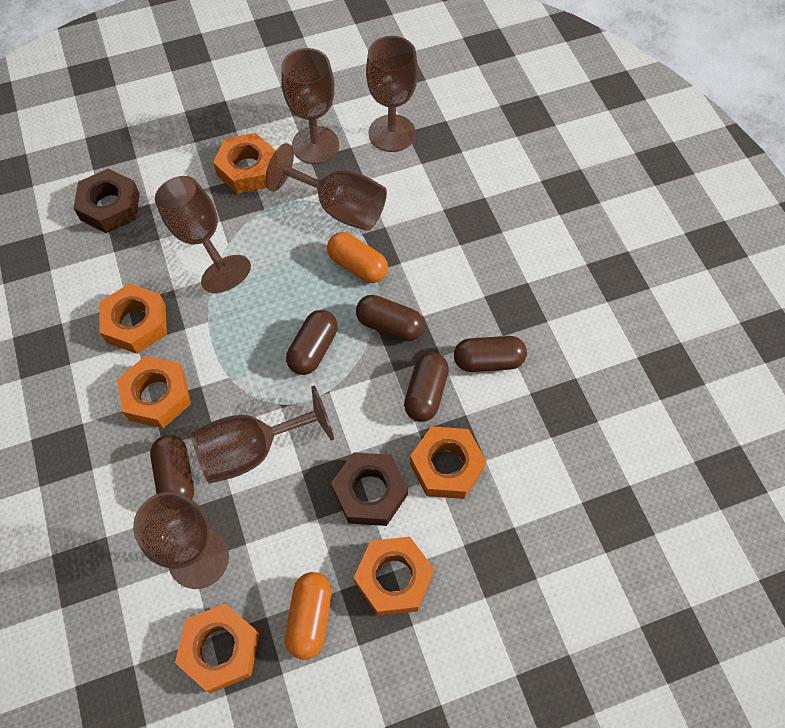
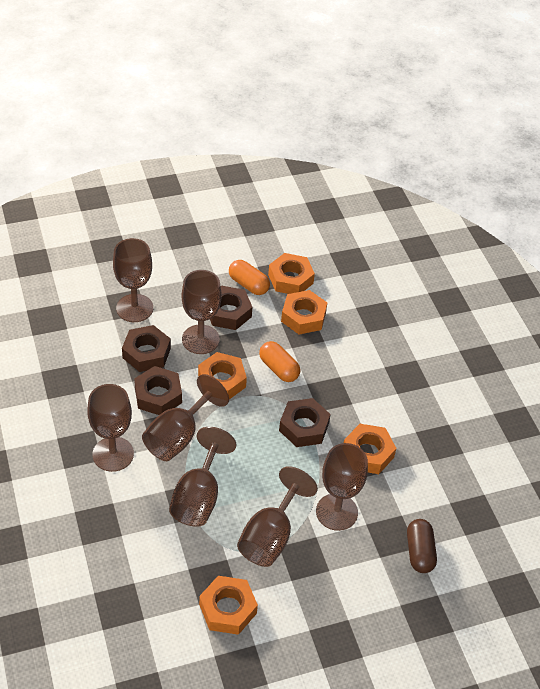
brown capsule: 5 -> 1
brown goblet: 6 -> 7
brown nut: 2 -> 4
orange nut: 6 -> 5

